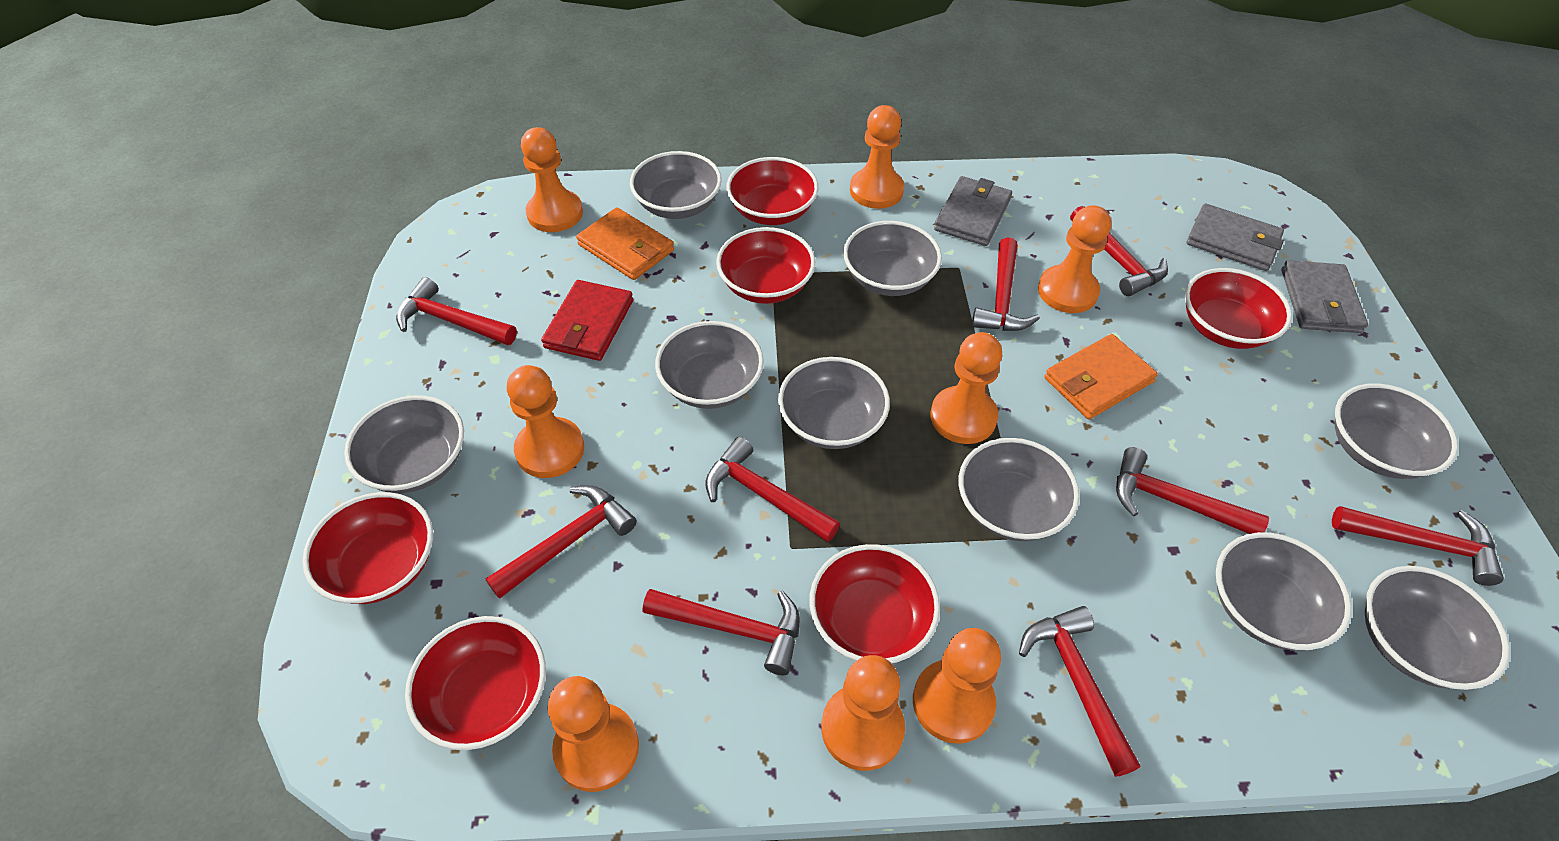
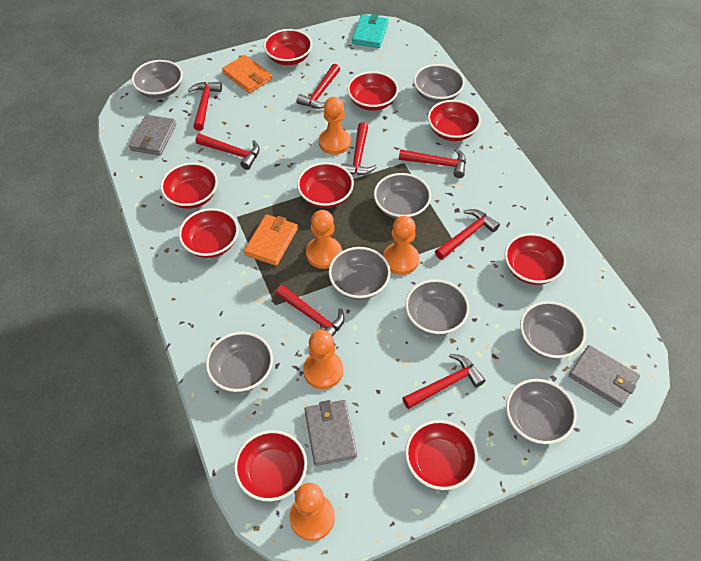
grey bowl: 9 -> 8
orange pawn: 8 -> 5
red bowl: 6 -> 9
red hammer: 9 -> 8
red wallet: 1 -> 0
turquoise wallet: 0 -> 1

